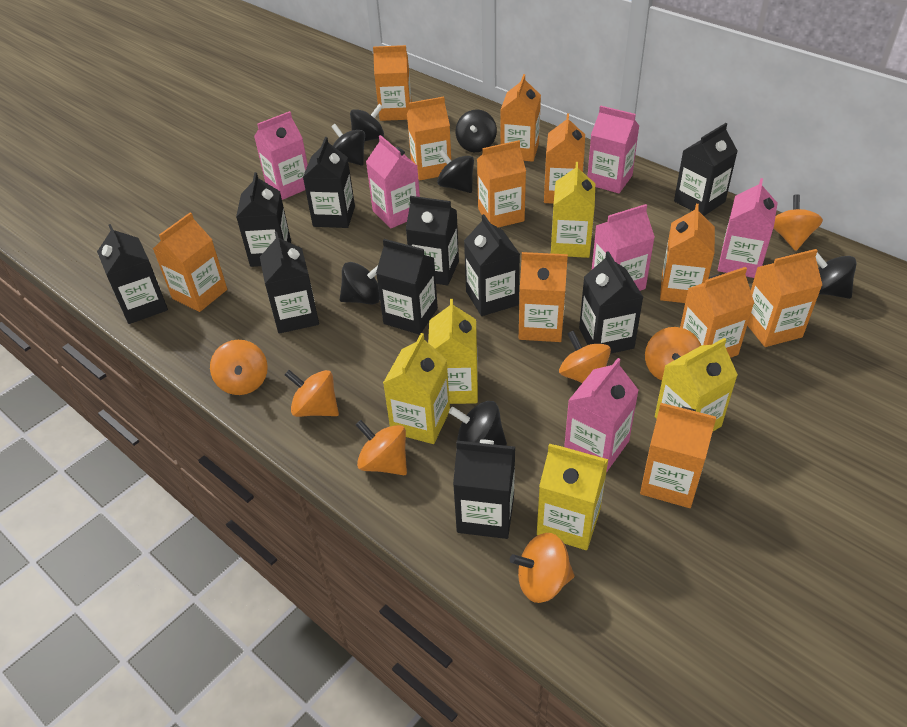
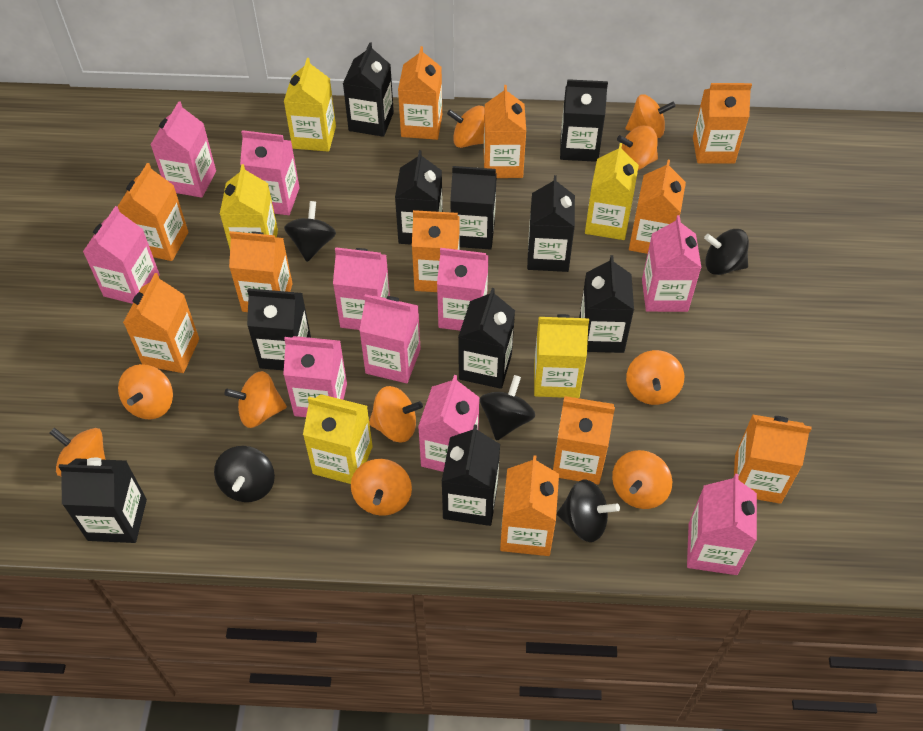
black spinning top: 7 -> 5
orange spinning top: 7 -> 10
pink carton: 6 -> 10

